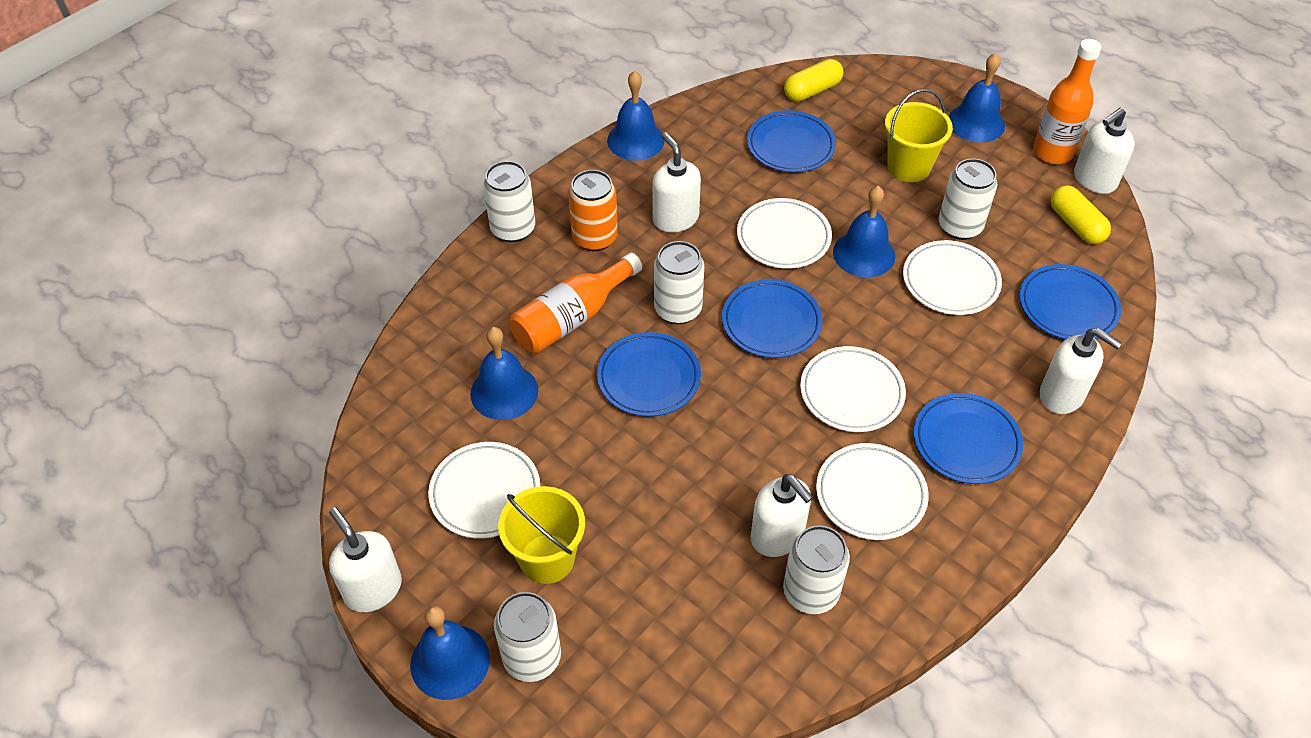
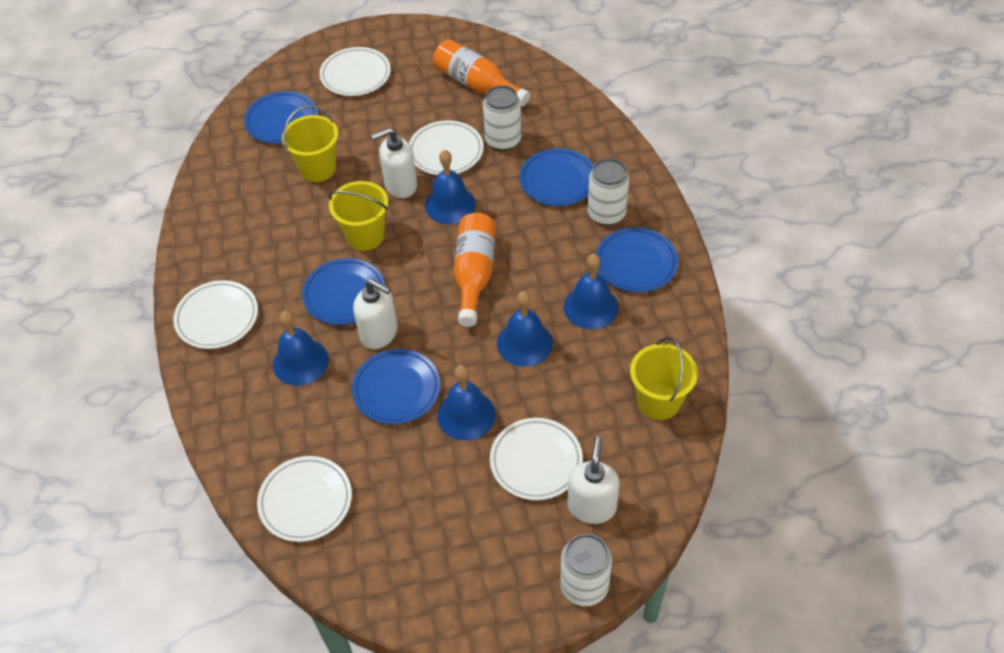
orange can: 1 -> 0
white can: 5 -> 3
white soap dispenser: 5 -> 3
yellow bucket: 2 -> 3
yellow capsule: 2 -> 0

